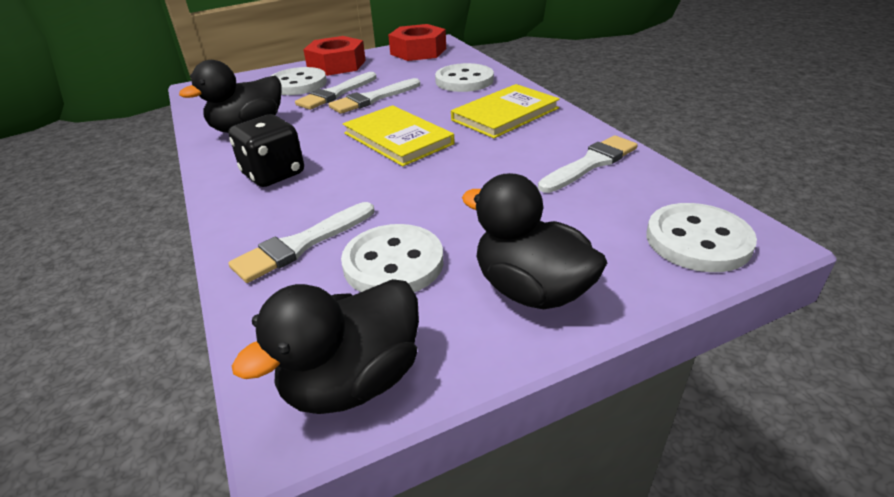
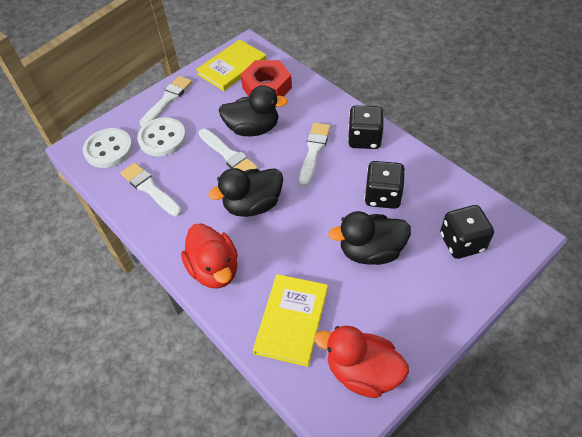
black dice: 1 -> 3
red duck: 0 -> 2
red nut: 2 -> 1
white button: 4 -> 2

